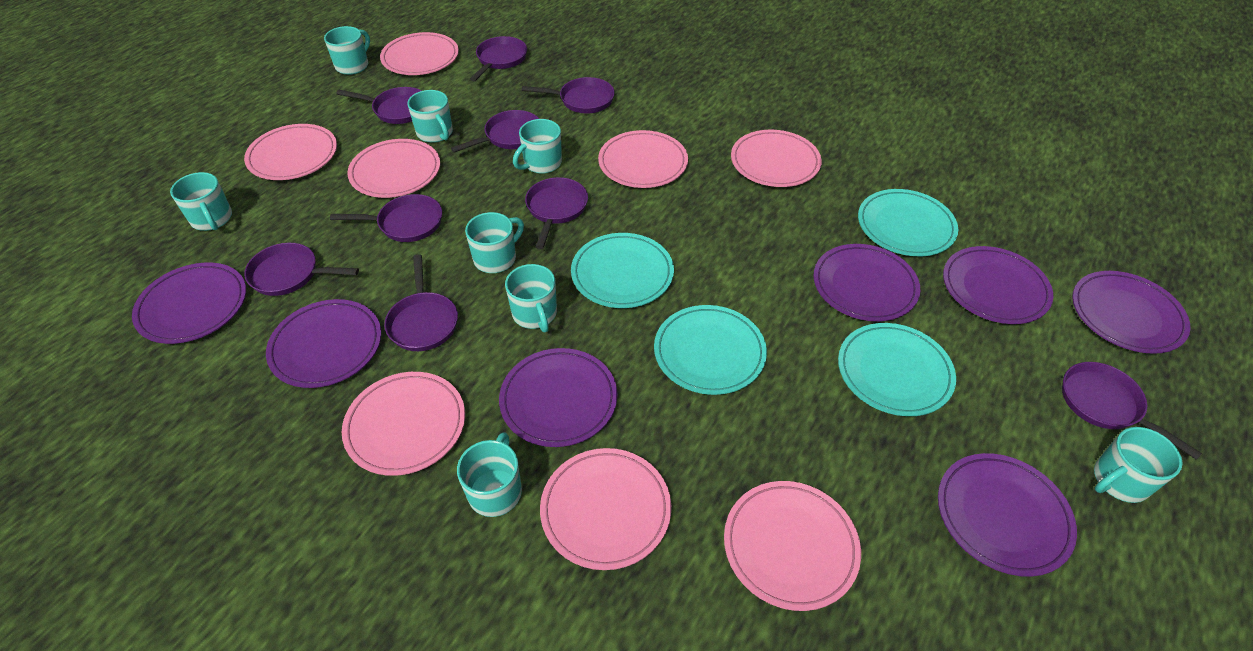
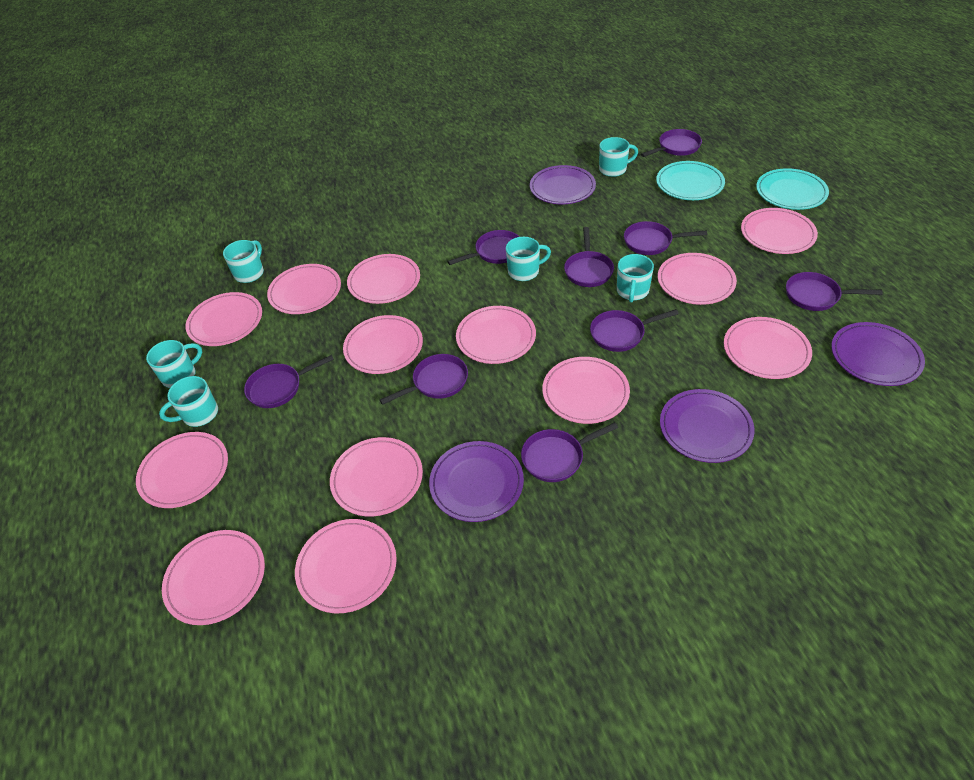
pink plate: 8 -> 13
purple plate: 7 -> 4
turquoise mug: 8 -> 6
turquoise plate: 4 -> 2

